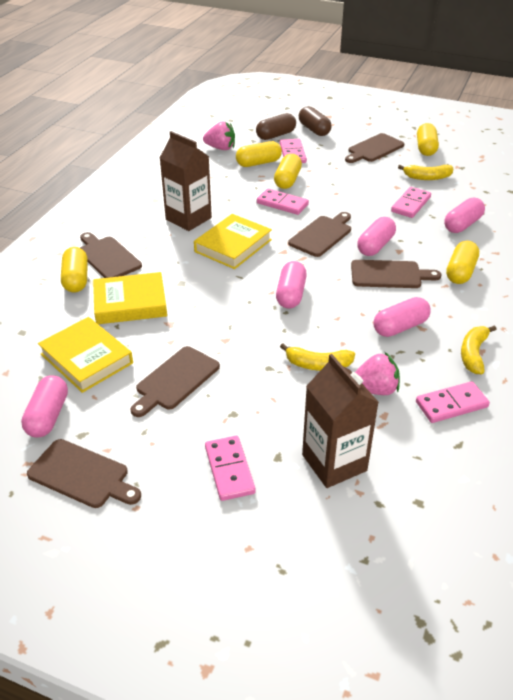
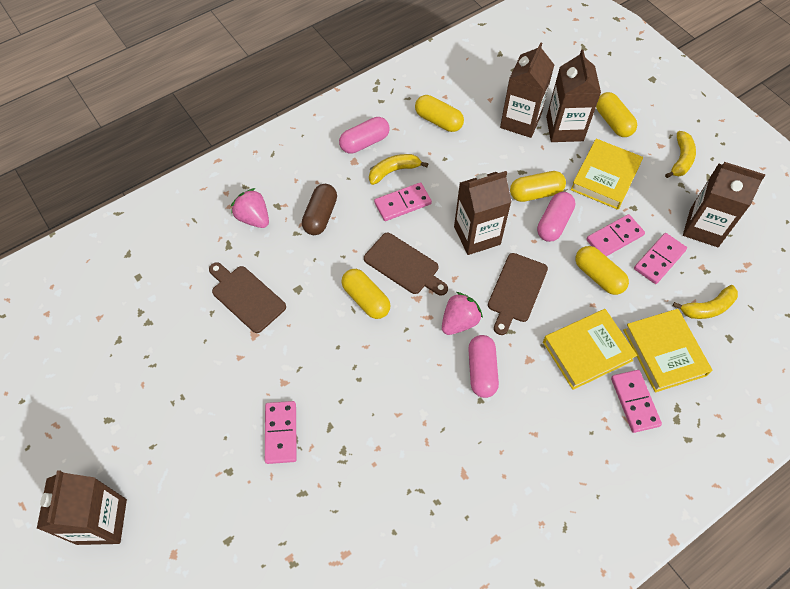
brown capsule: 2 -> 1
brown carton: 2 -> 5
brown cutting board: 6 -> 3
pink capsule: 5 -> 3

